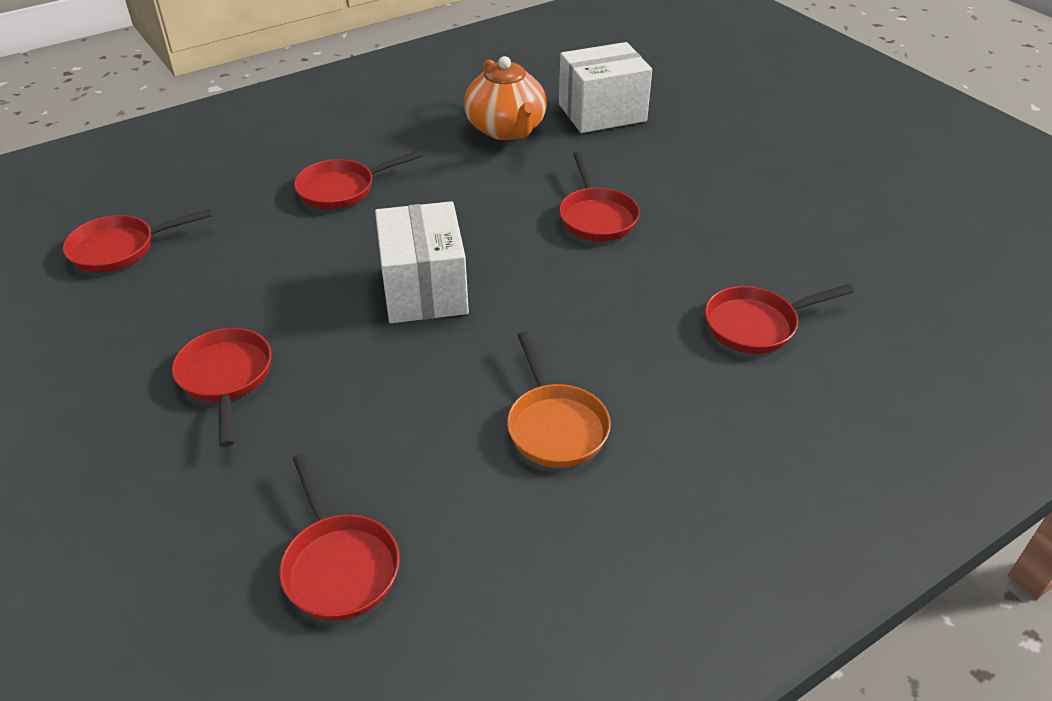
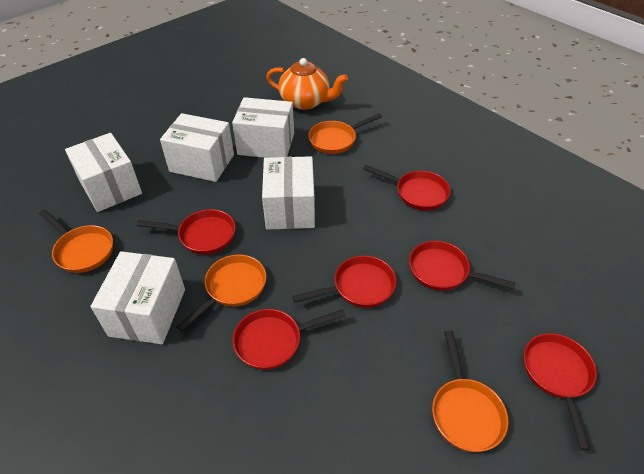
orange pan: 1 -> 4
white box: 2 -> 5

